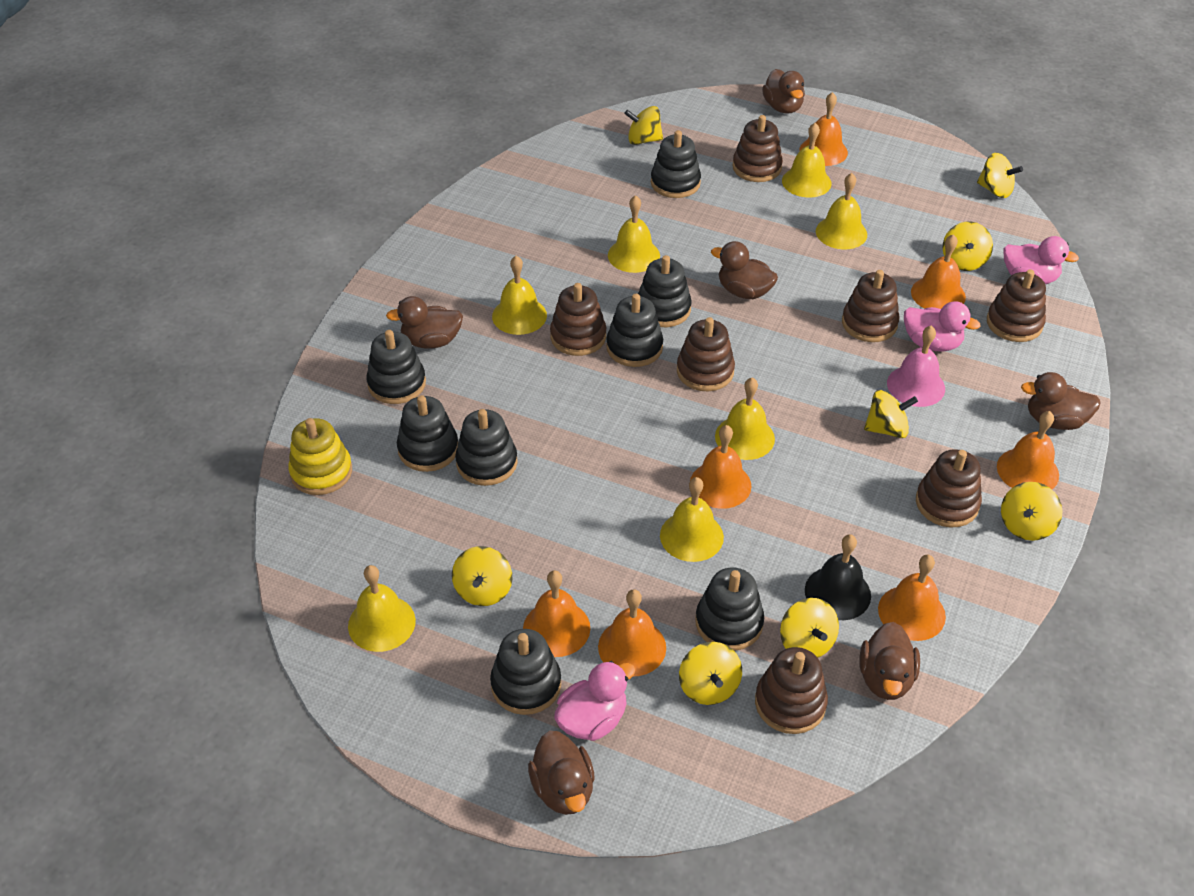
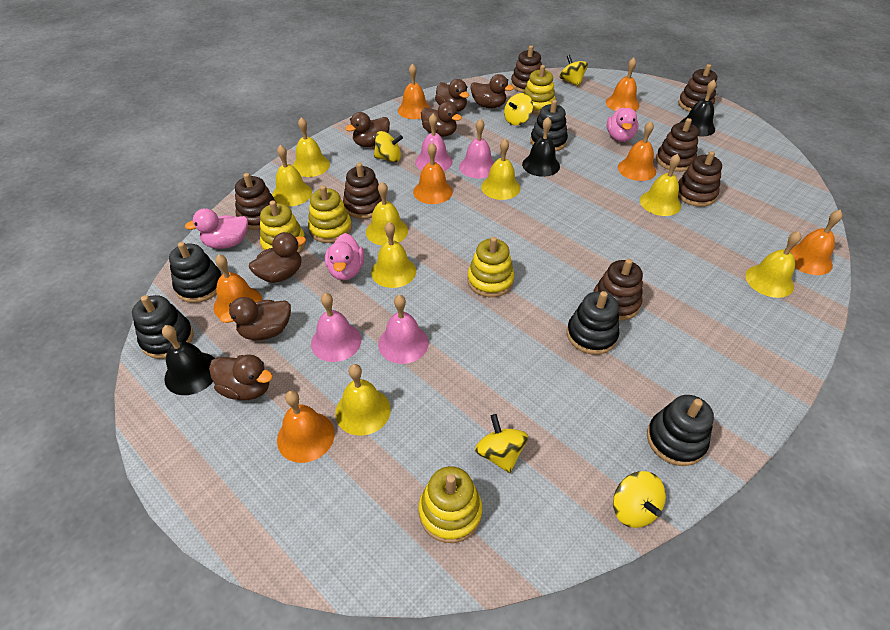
black bell: 1 -> 3
black stacking toy: 8 -> 5
brown duck: 6 -> 7
pink bell: 1 -> 4
yellow bell: 7 -> 8
yellow spinning top: 8 -> 5
yellow stacking toy: 1 -> 5

